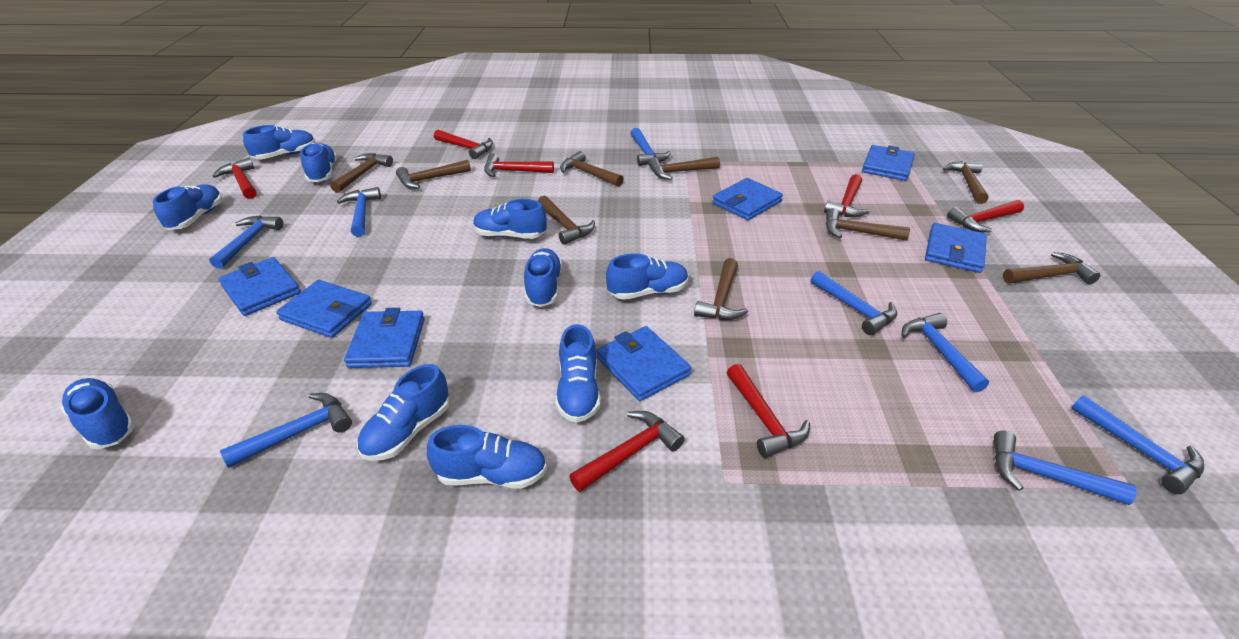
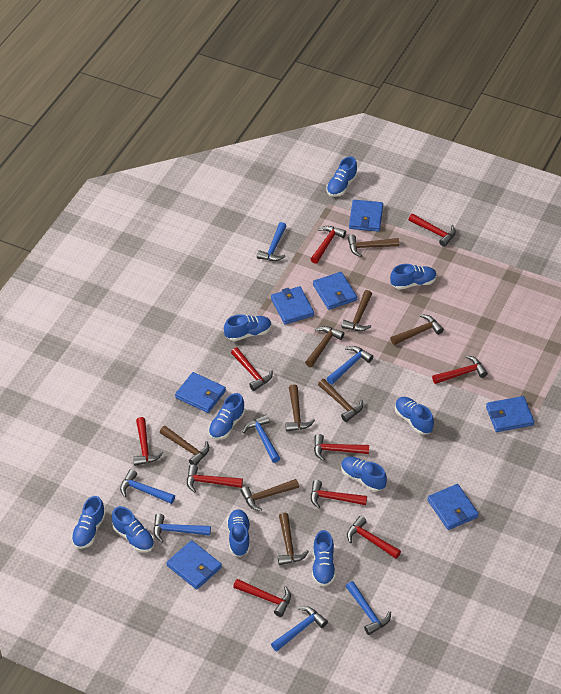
blue hammer: 8 -> 7
red hammer: 7 -> 10

